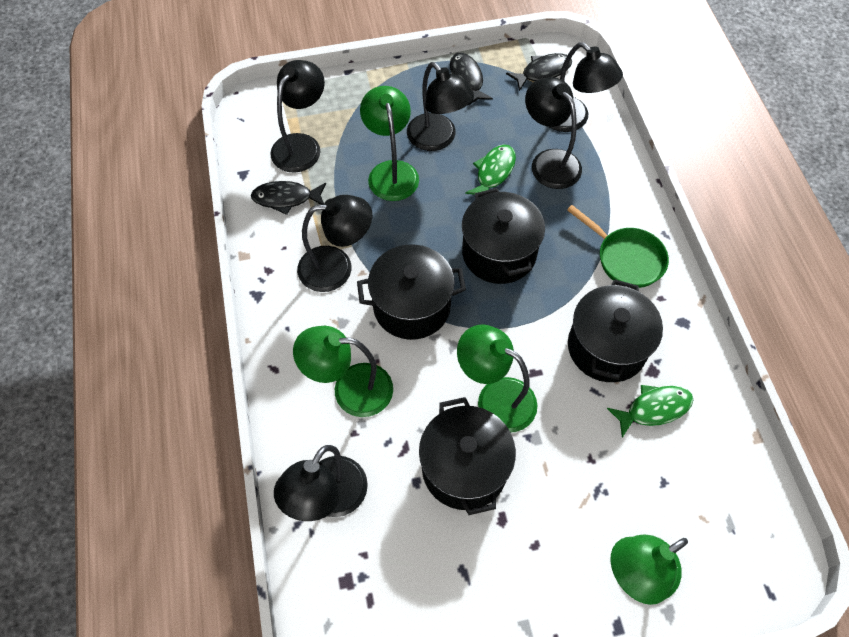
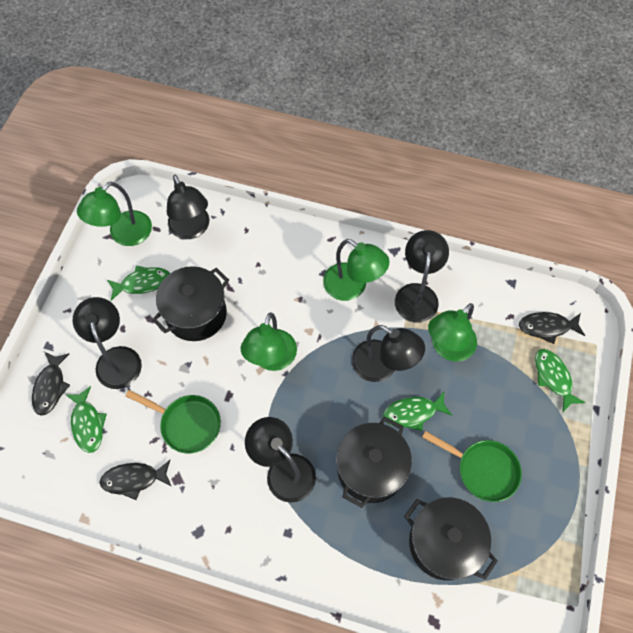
black lamp: 6 -> 5
black pot: 4 -> 3
green fish: 2 -> 4
green pan: 1 -> 2

